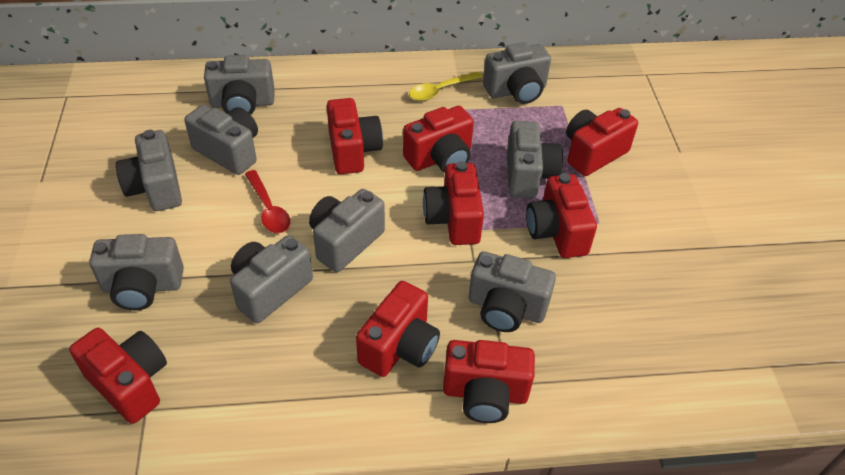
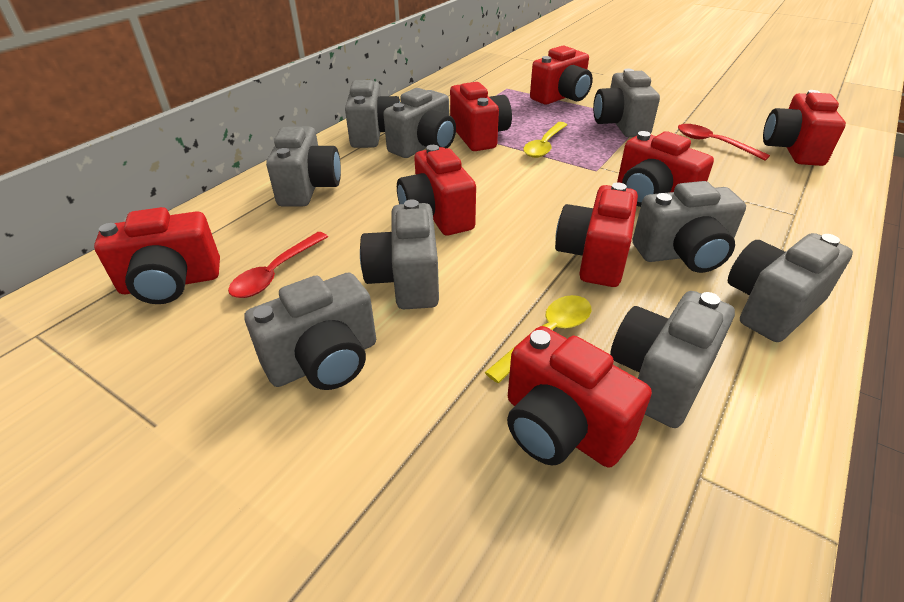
red spoon: 1 -> 2
yellow spoon: 1 -> 2

